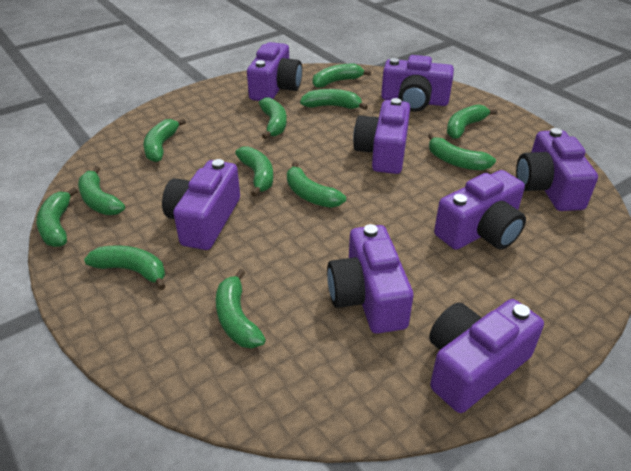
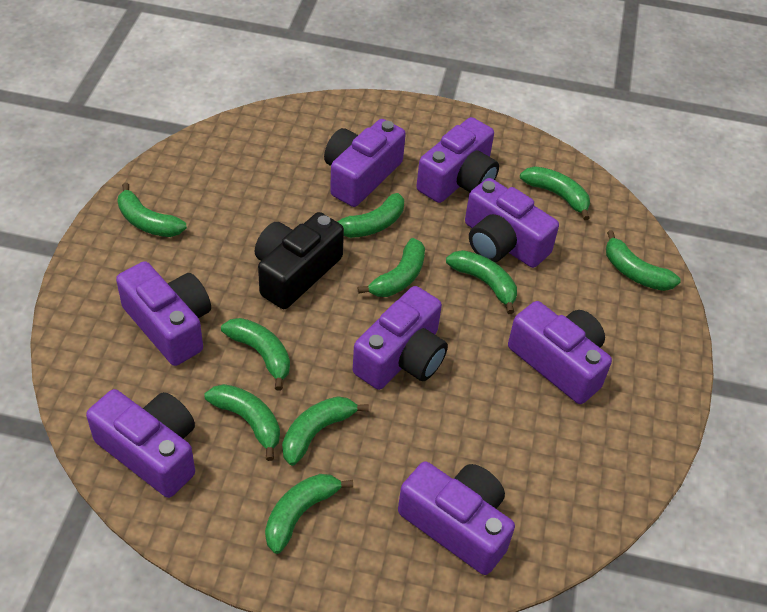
black camera: 0 -> 1
green banana: 12 -> 10

